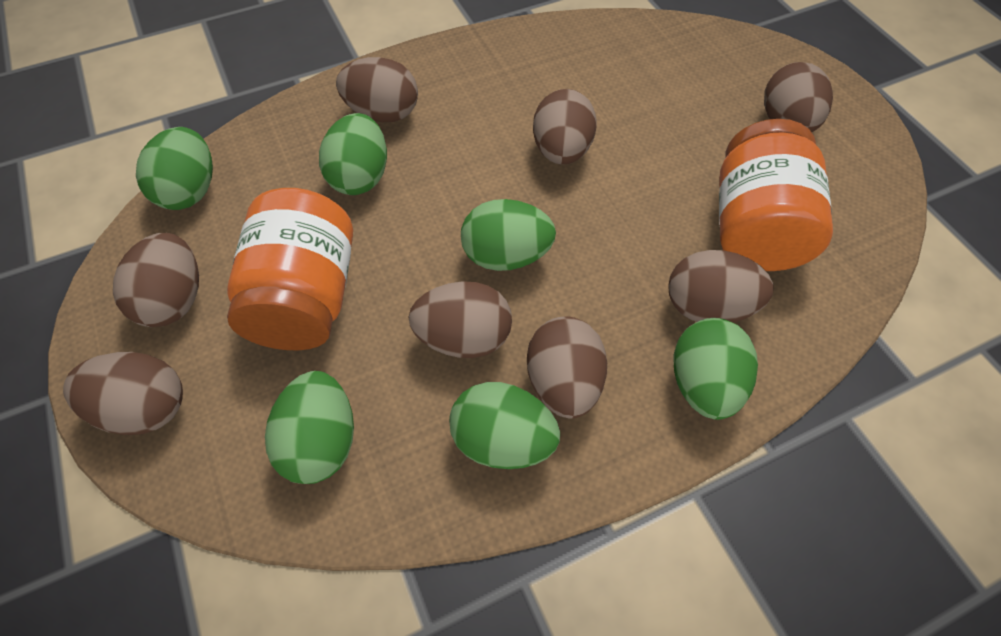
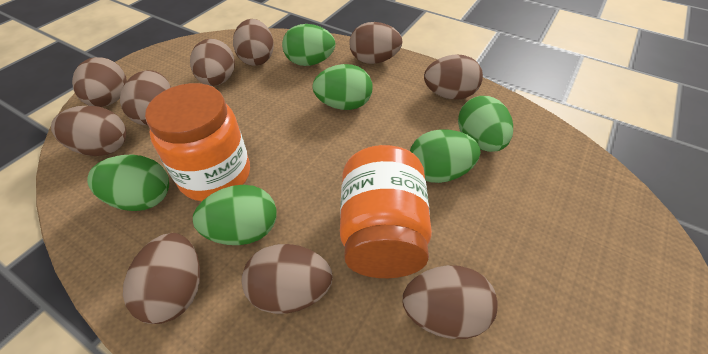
brown egg: 8 -> 10

